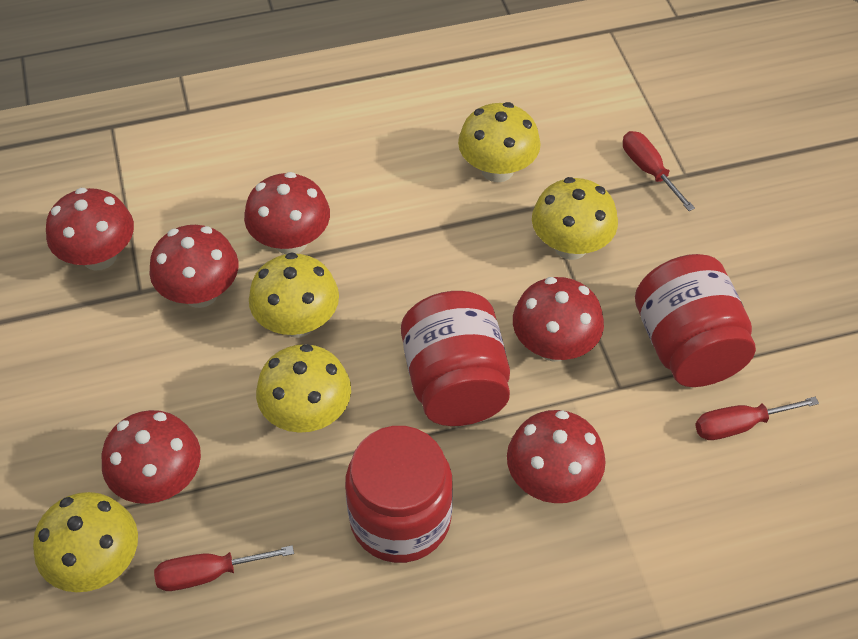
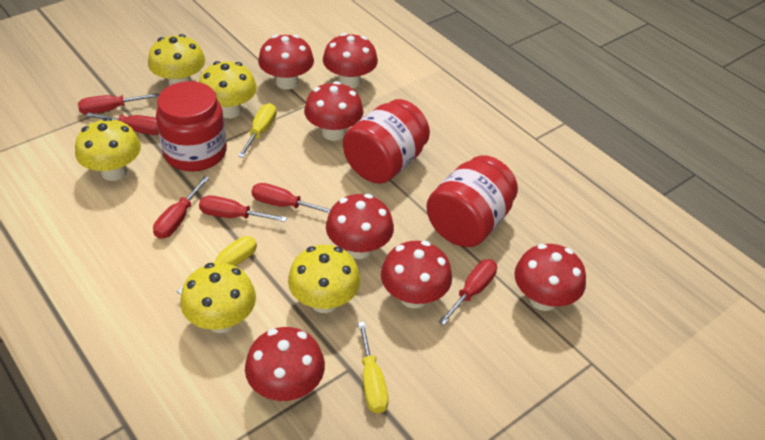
red mushroom: 6 -> 7
red screwdriver: 3 -> 6
yellow screwdriver: 0 -> 3

